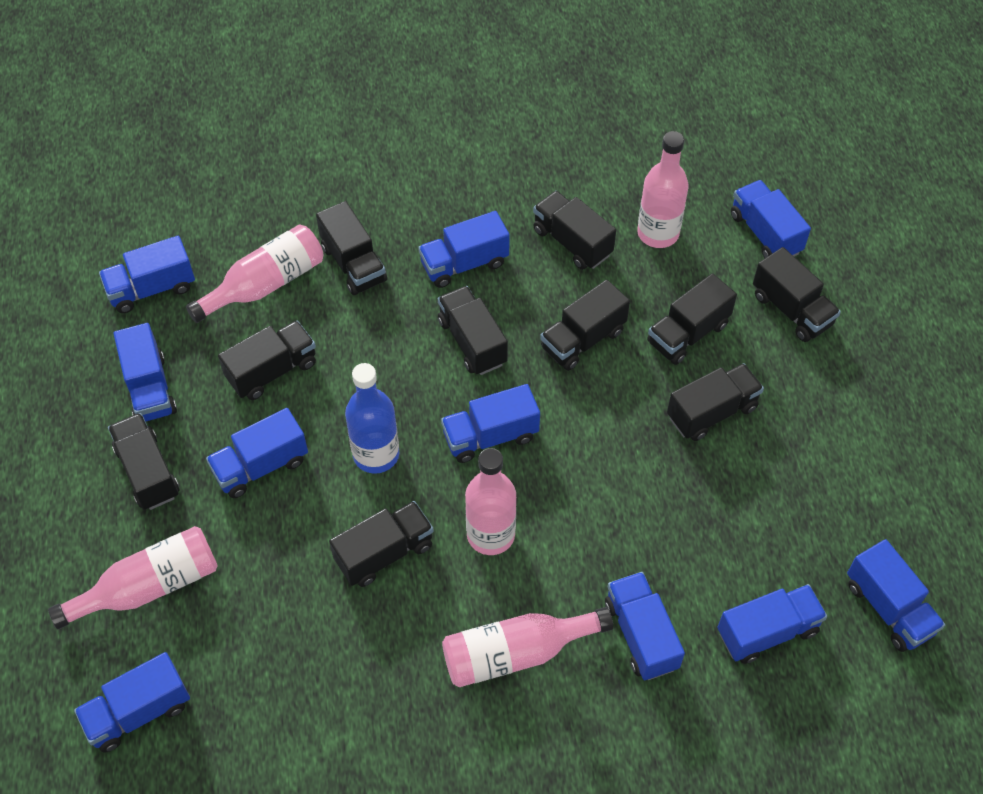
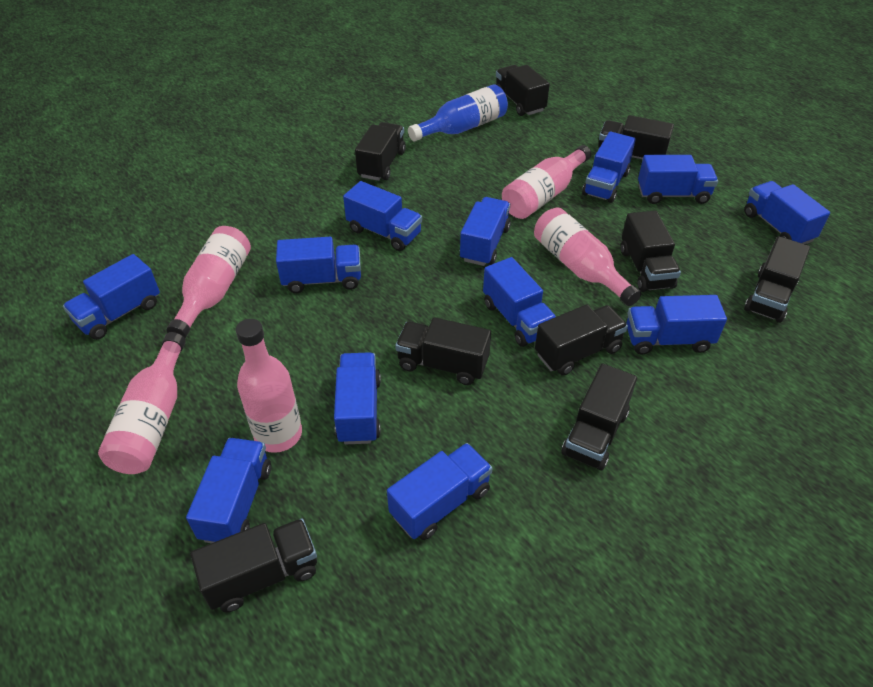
black truck: 10 -> 9
blue truck: 10 -> 12

